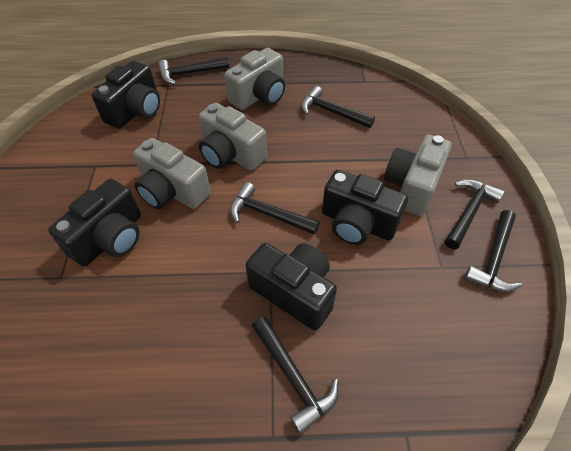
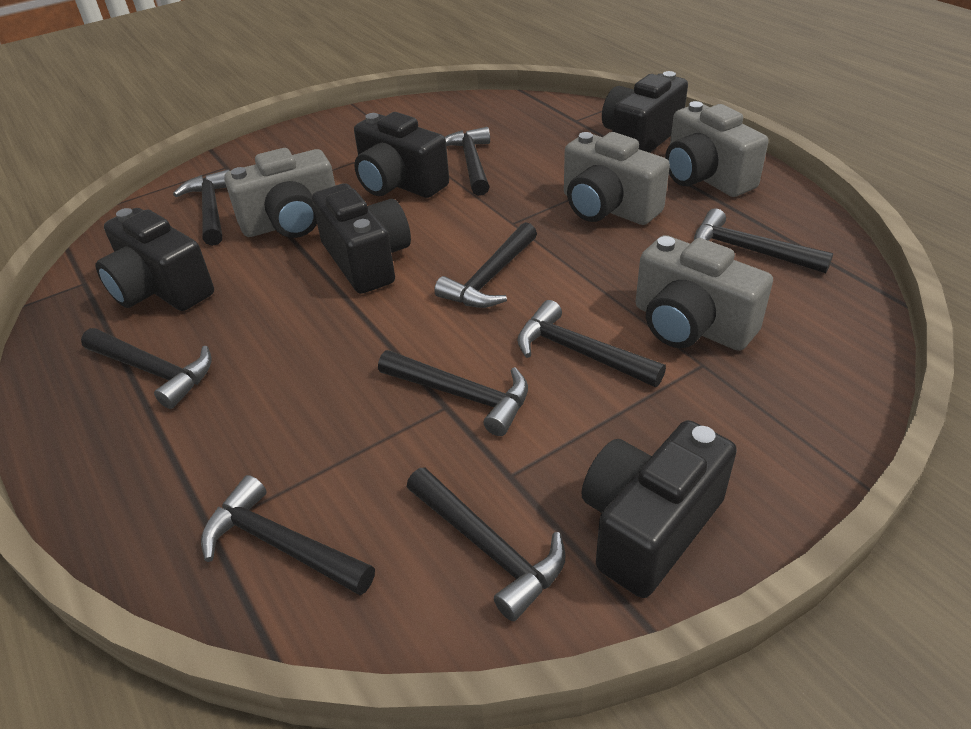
black camera: 4 -> 5
black hammer: 6 -> 9

